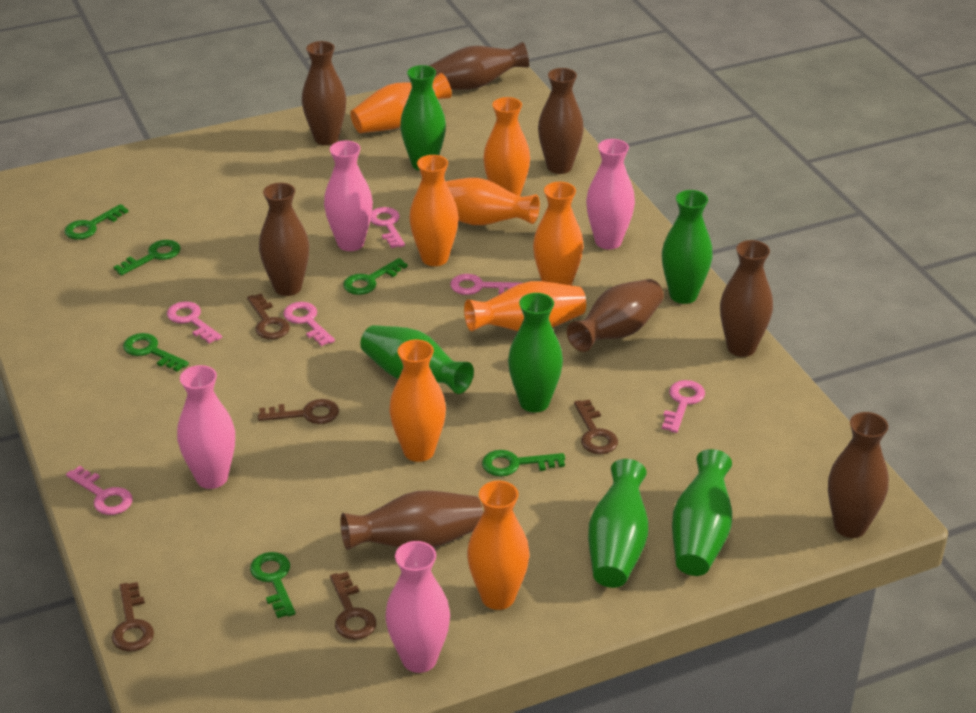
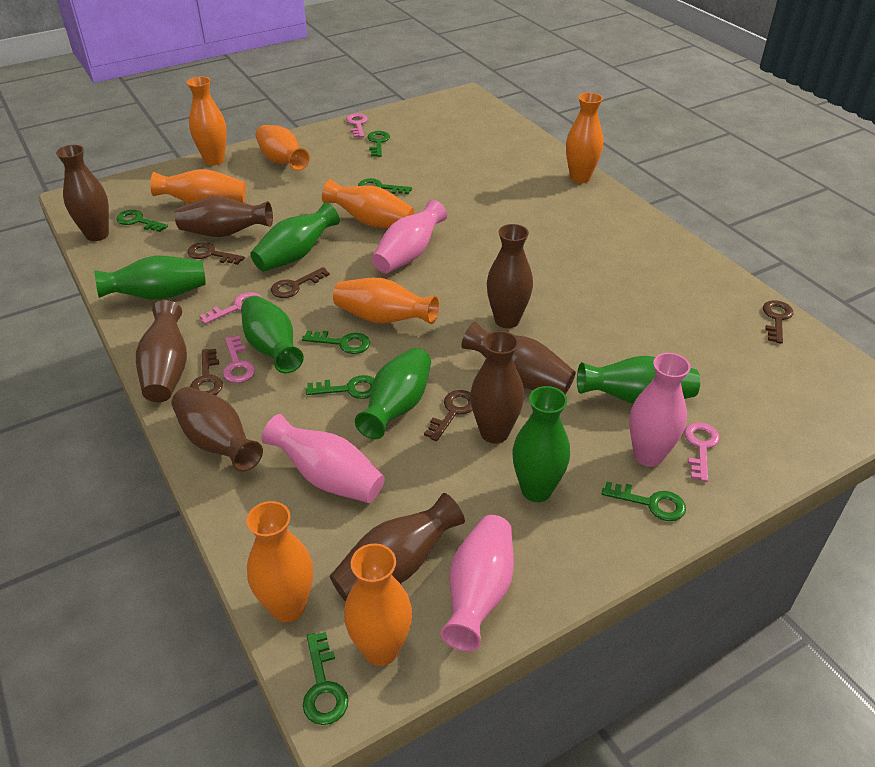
green key: 6 -> 7
pink key: 6 -> 4

